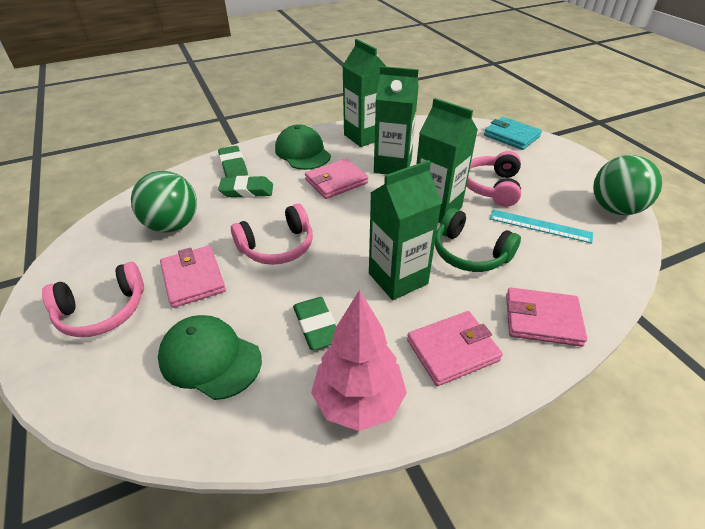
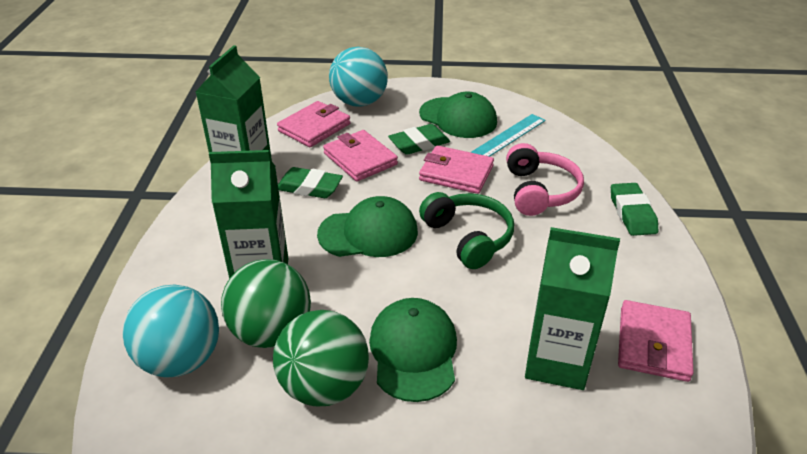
green cap: 2 -> 3
green carton: 4 -> 3
pink headphones: 3 -> 1
pink tree: 1 -> 0
turquoise ball: 0 -> 2
turquoise wallet: 1 -> 0

